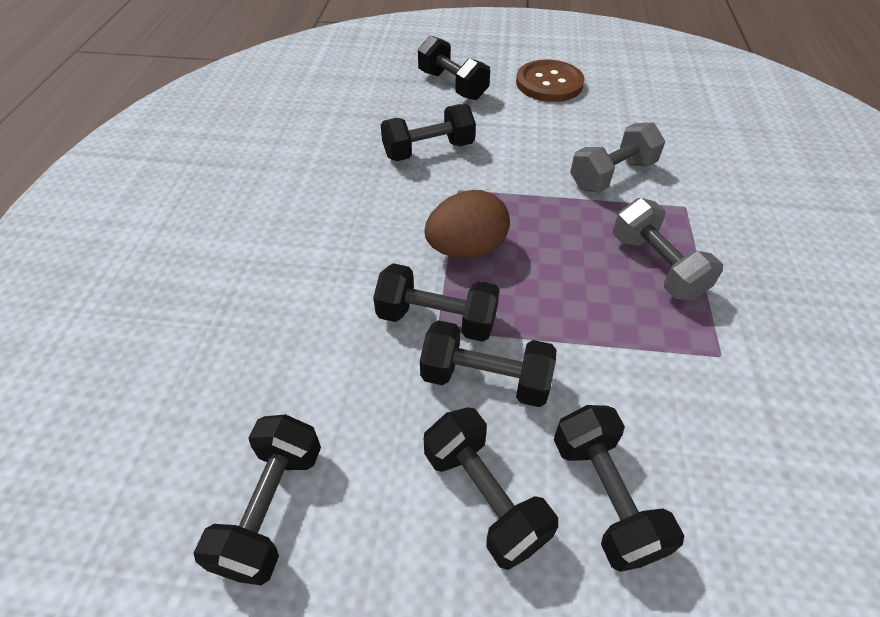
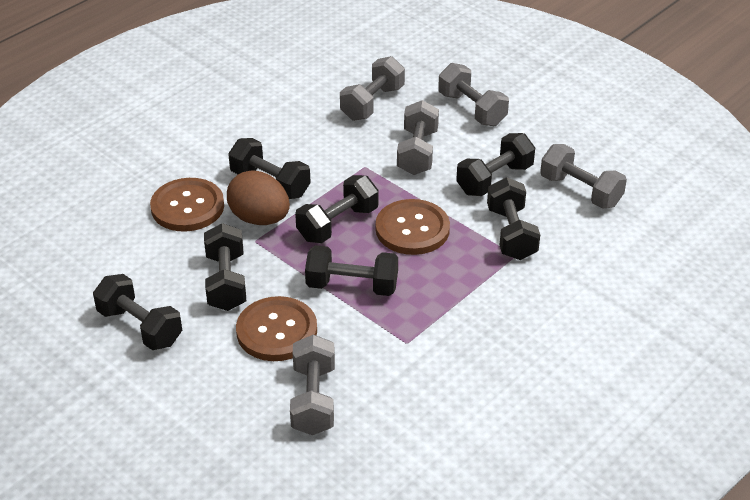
brown button: 1 -> 3
grey dumbbell: 2 -> 5

